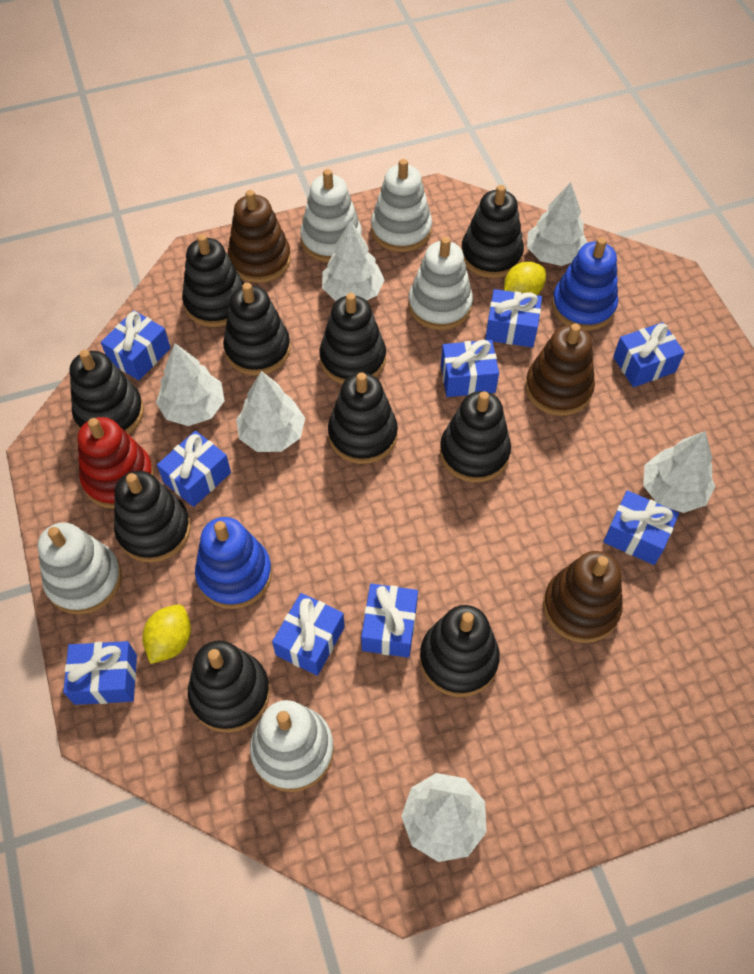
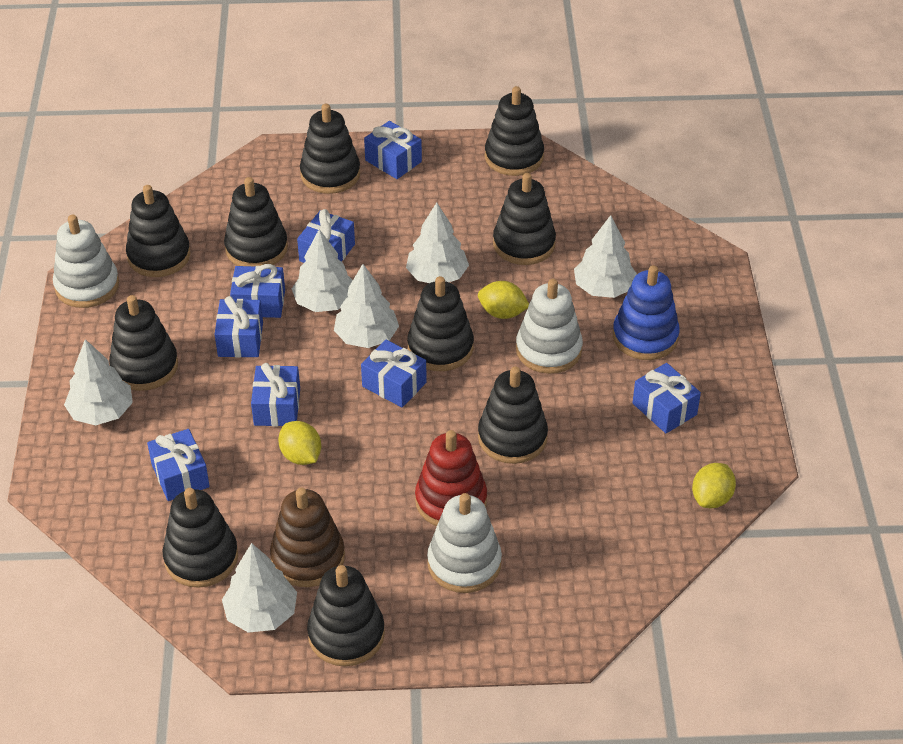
blue gift: 9 -> 8
blue stacking toy: 2 -> 1
brown stacking toy: 3 -> 1
white stacking toy: 5 -> 3
yellow lemon: 2 -> 3

